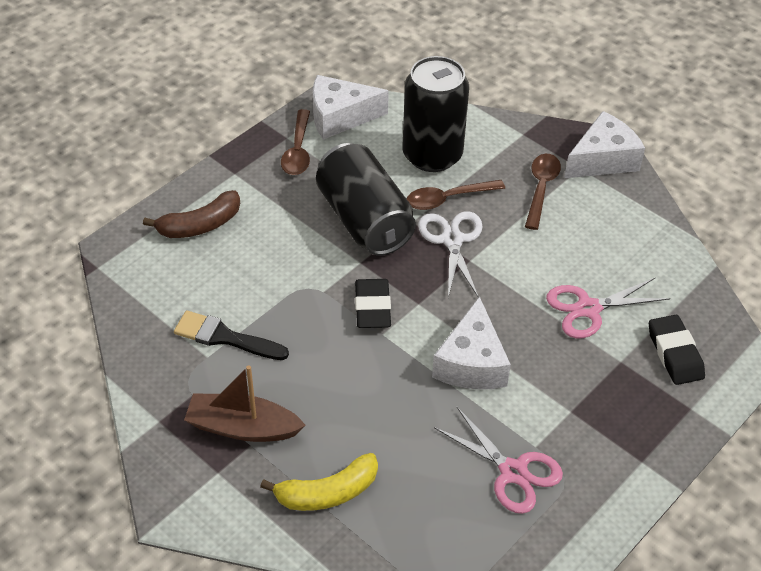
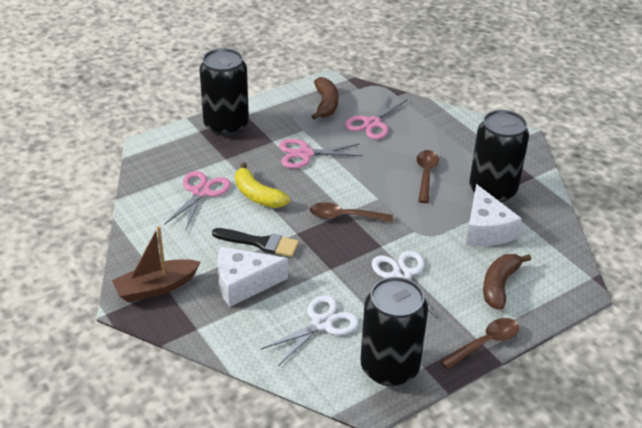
black can: 2 -> 3
black eraser: 2 -> 0
brown banana: 1 -> 2
pink scissors: 2 -> 3
white cheese: 3 -> 2
white scissors: 1 -> 2

